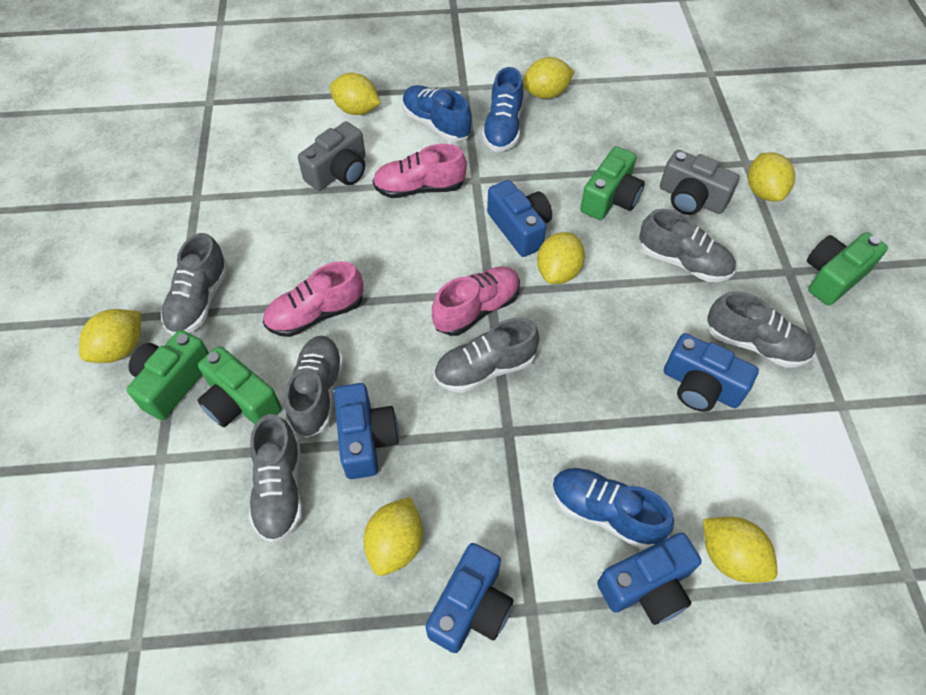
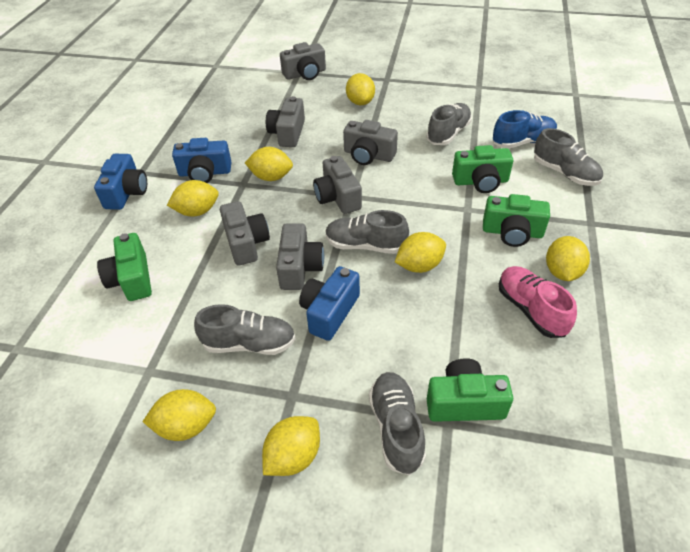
blue camera: 5 -> 3
blue shoe: 3 -> 1
grey camera: 2 -> 6
grey shoe: 6 -> 5
pink shoe: 3 -> 1

